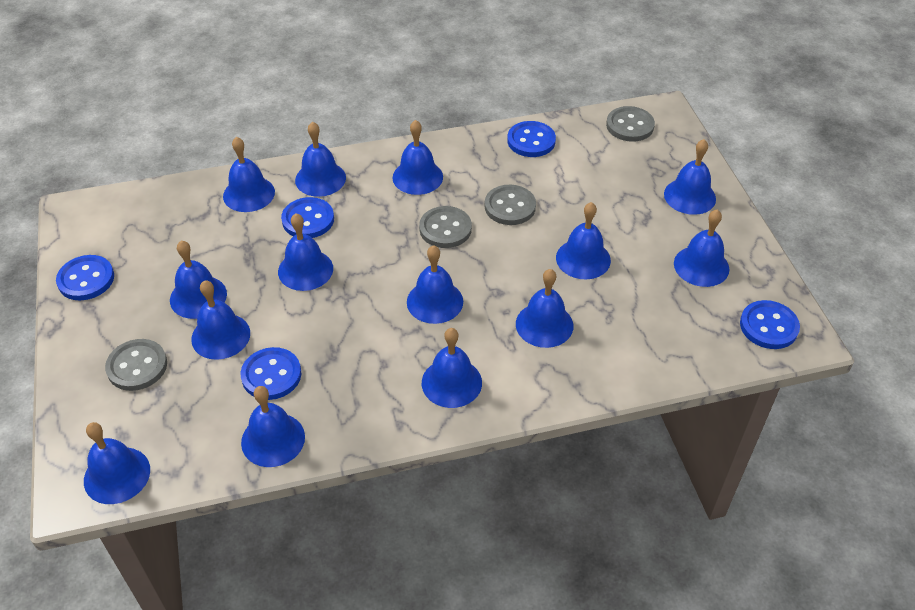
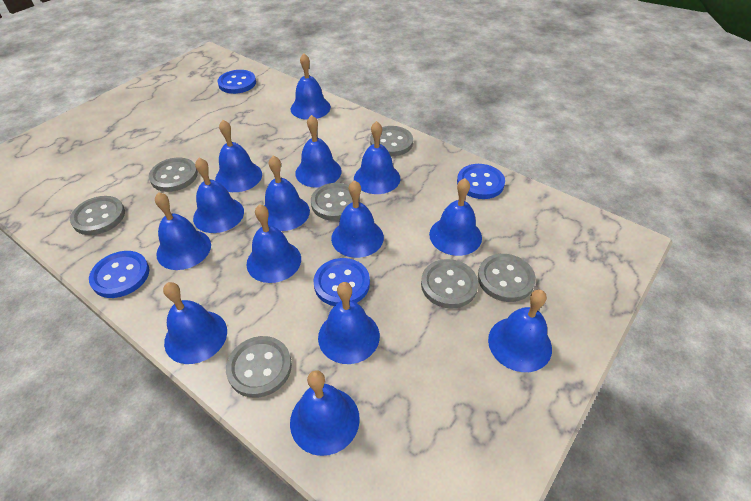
blue button: 5 -> 4
grey button: 4 -> 7

